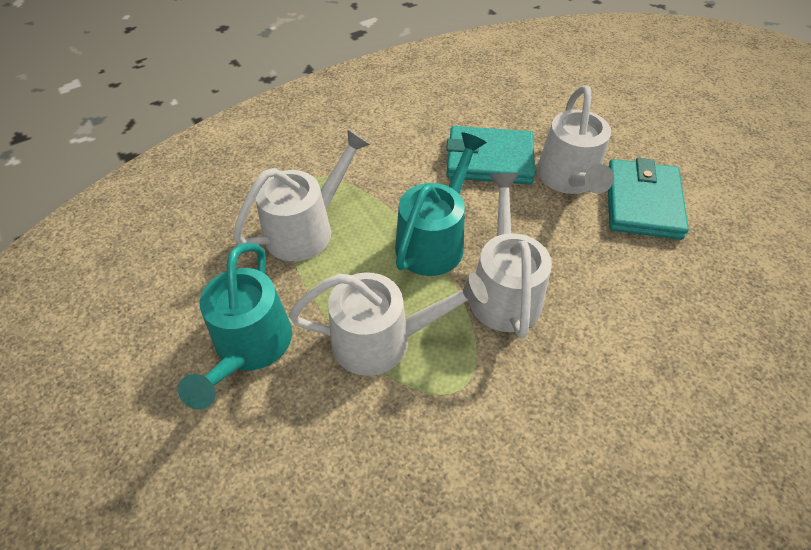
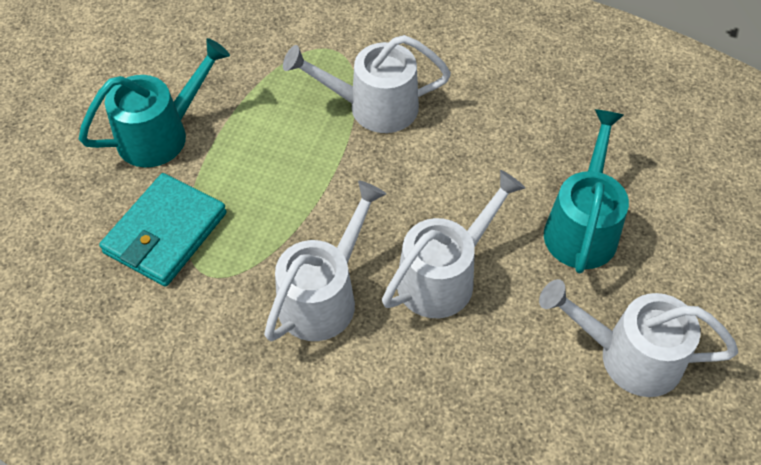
turquoise wallet: 2 -> 1

